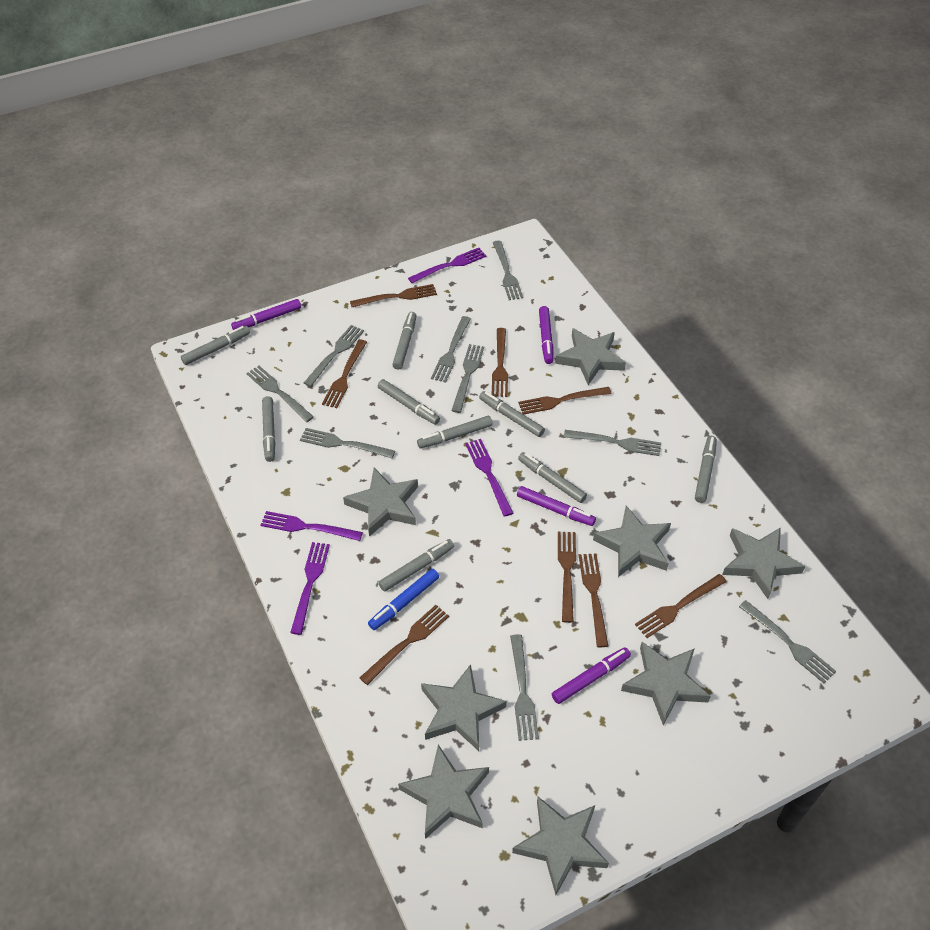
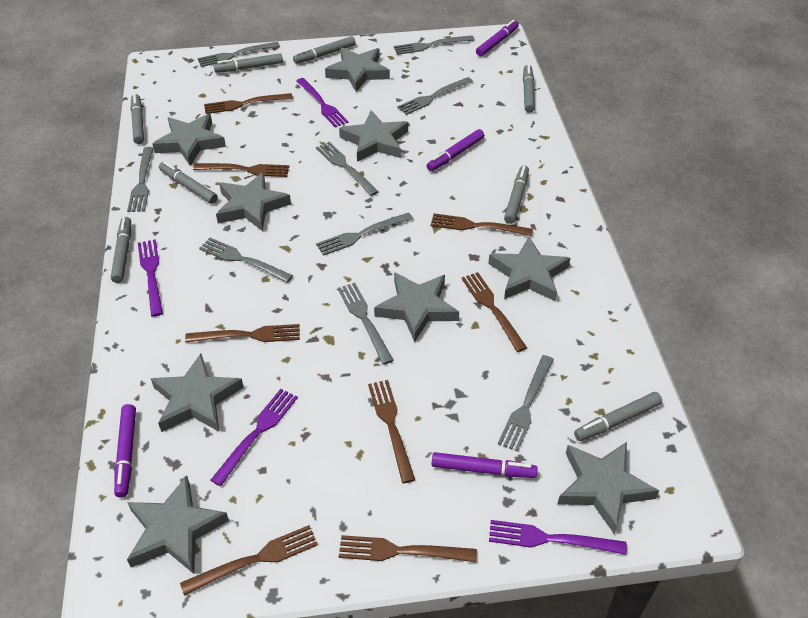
blue marker: 1 -> 0
grey marker: 9 -> 8
grey star: 8 -> 9

